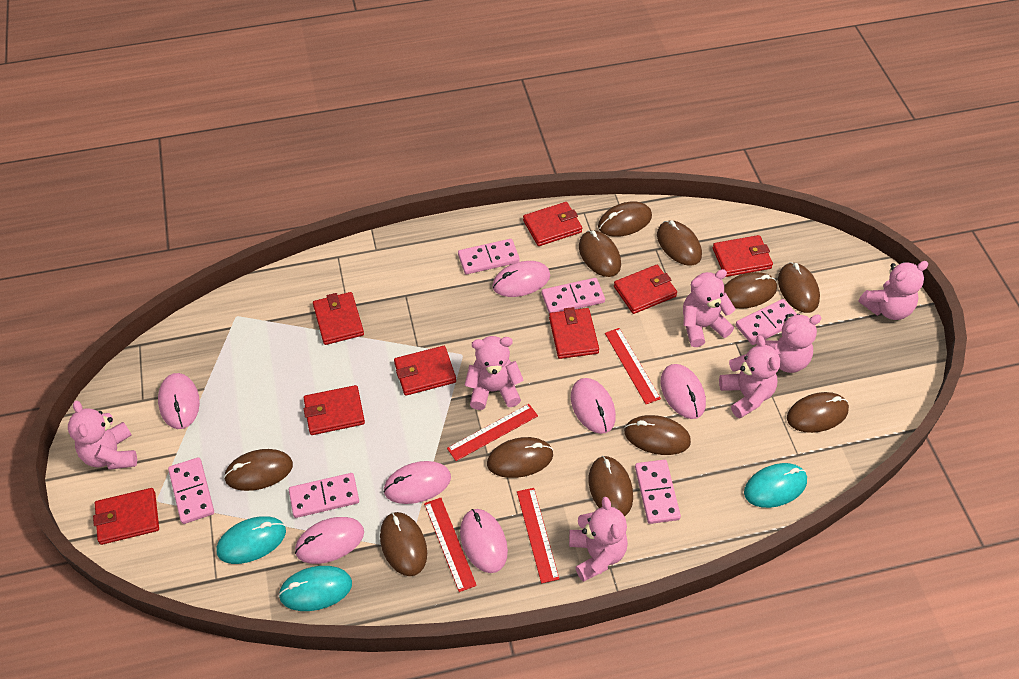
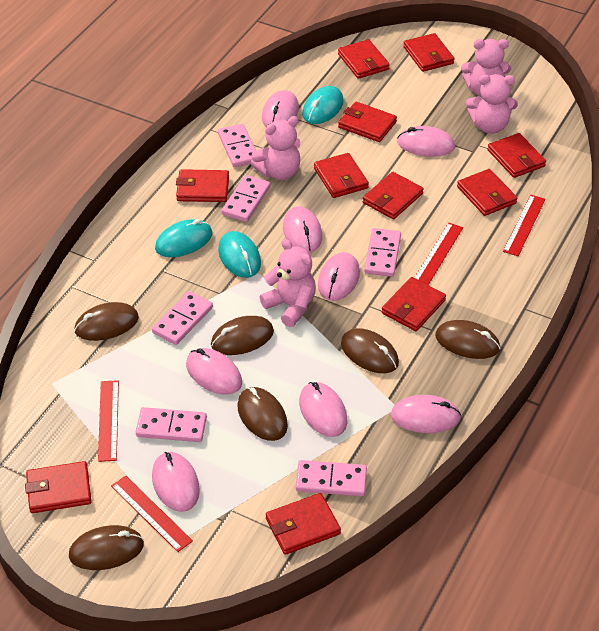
brown mouse: 11 -> 6
pink mouse: 7 -> 8
pink teddy bear: 7 -> 4
red wallet: 8 -> 11

